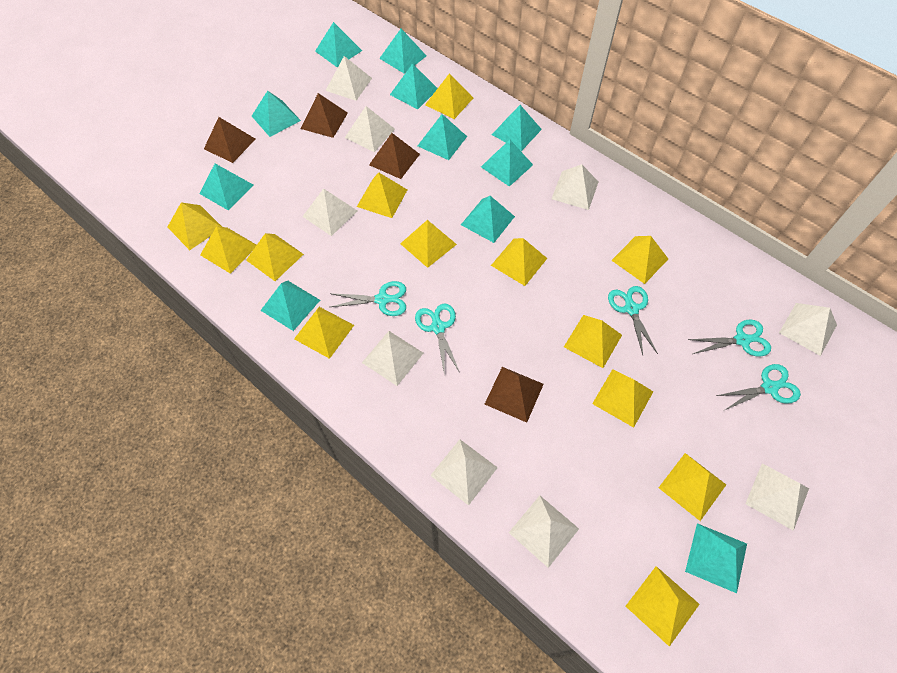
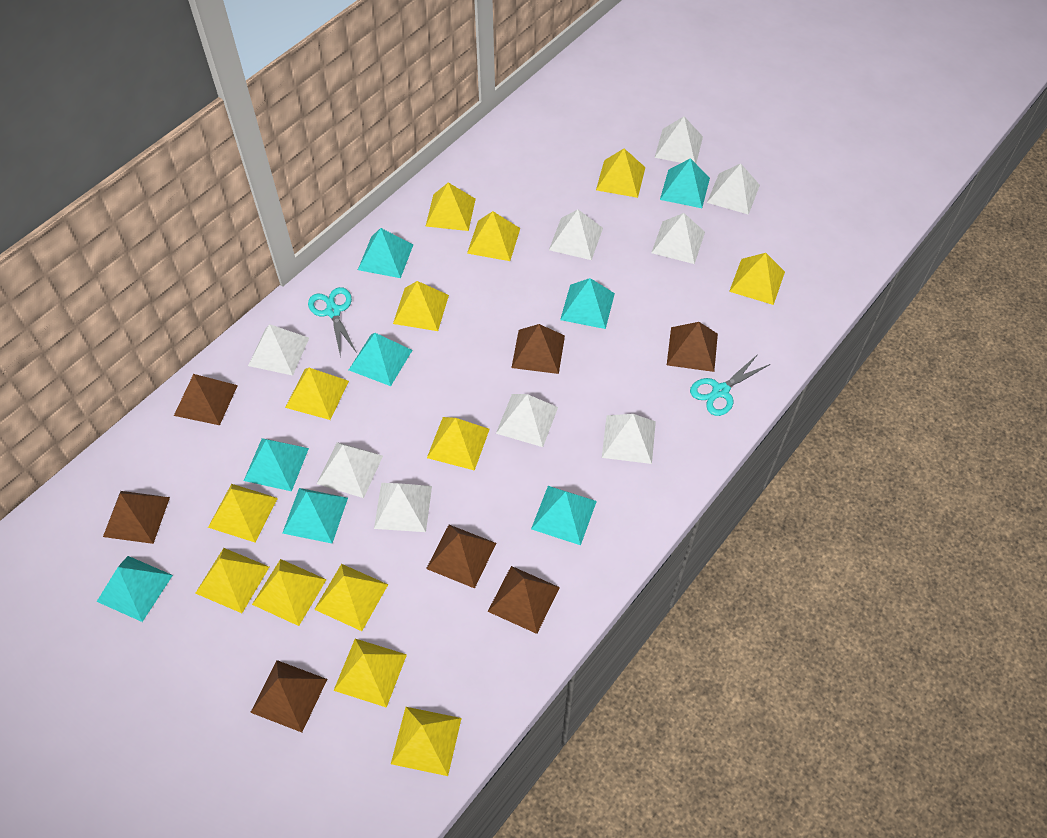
brown pyramid: 4 -> 7
turquoise pyramid: 11 -> 8
turquoise scissors: 5 -> 2

